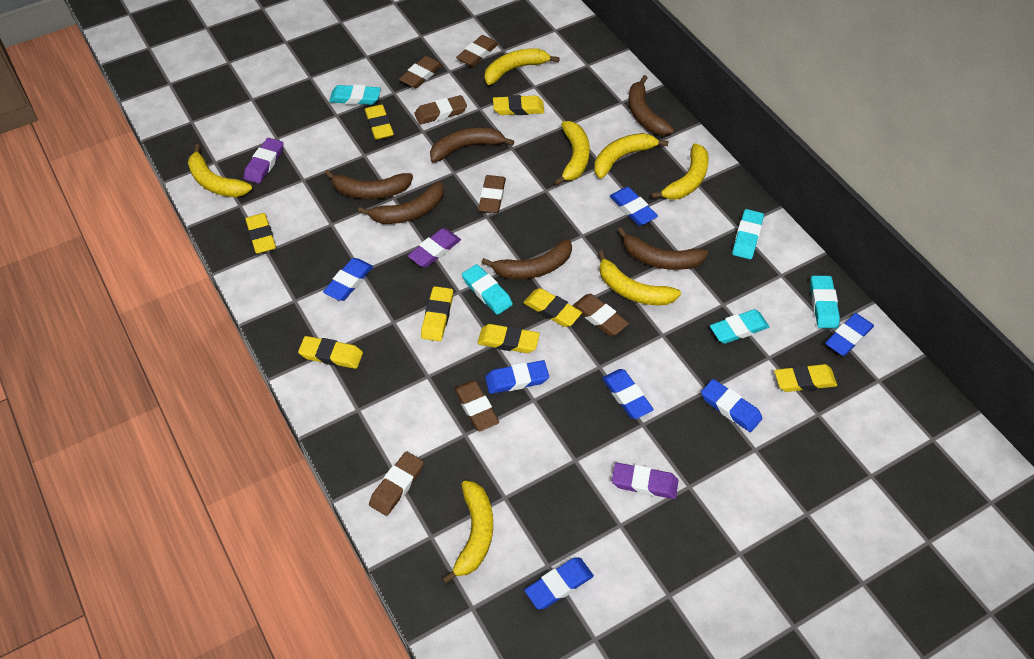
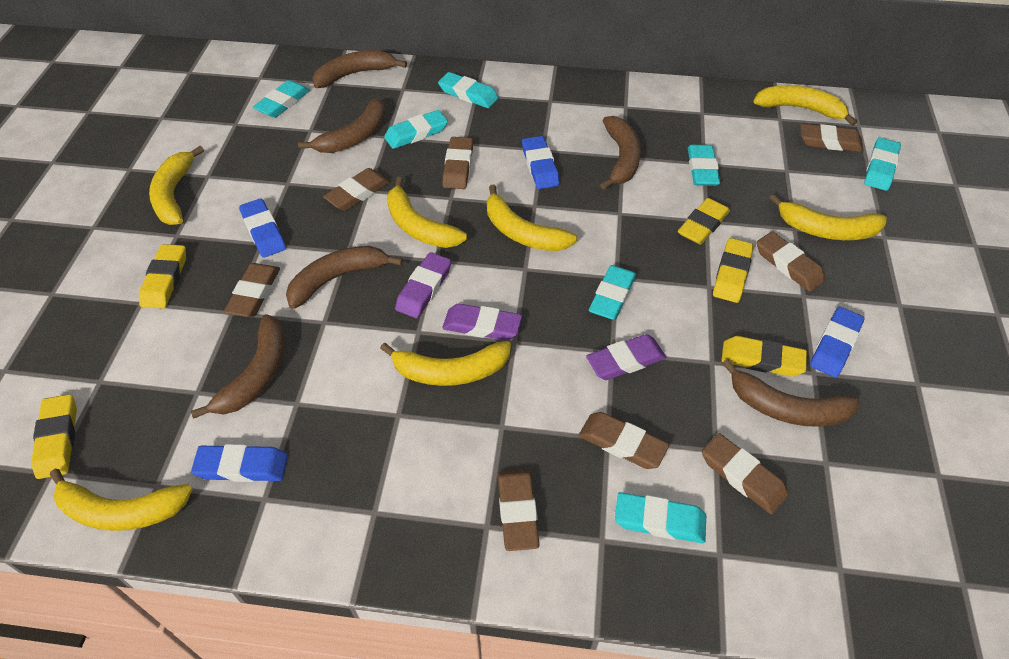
blue eraser: 7 -> 4
brown eraser: 7 -> 8
turquoise eraser: 5 -> 7
yellow eraser: 8 -> 5

